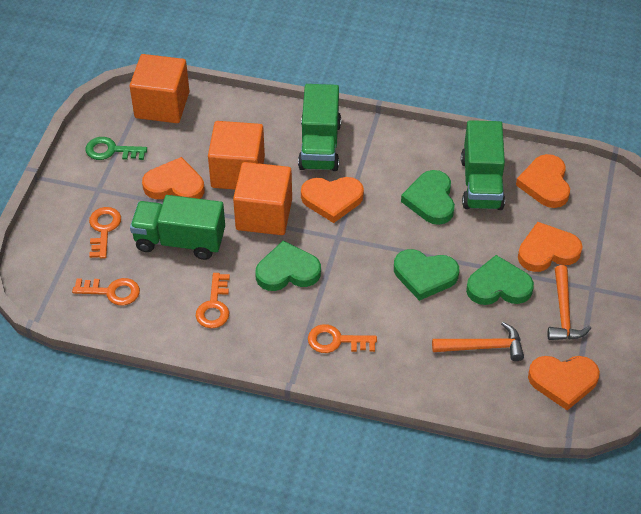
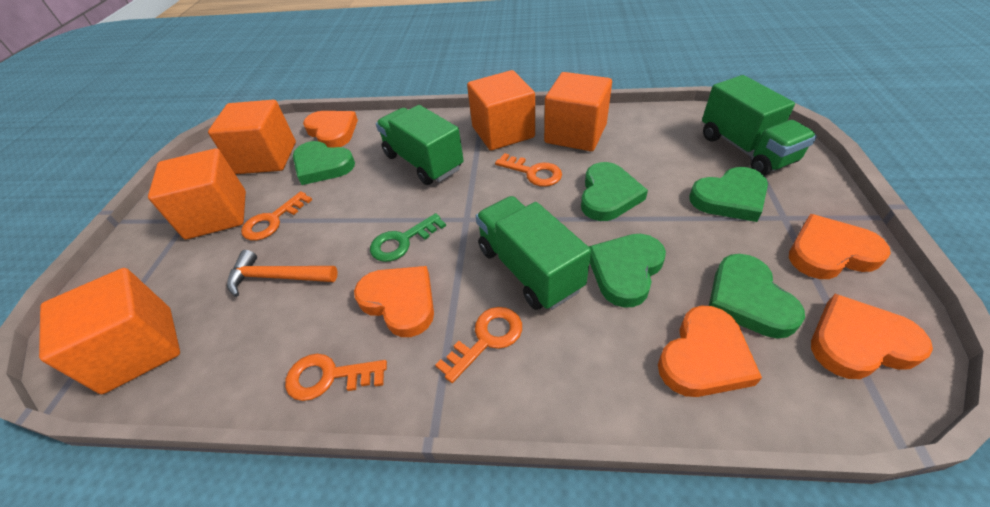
green heart: 4 -> 5
orange cube: 3 -> 5
orange hammer: 2 -> 1

